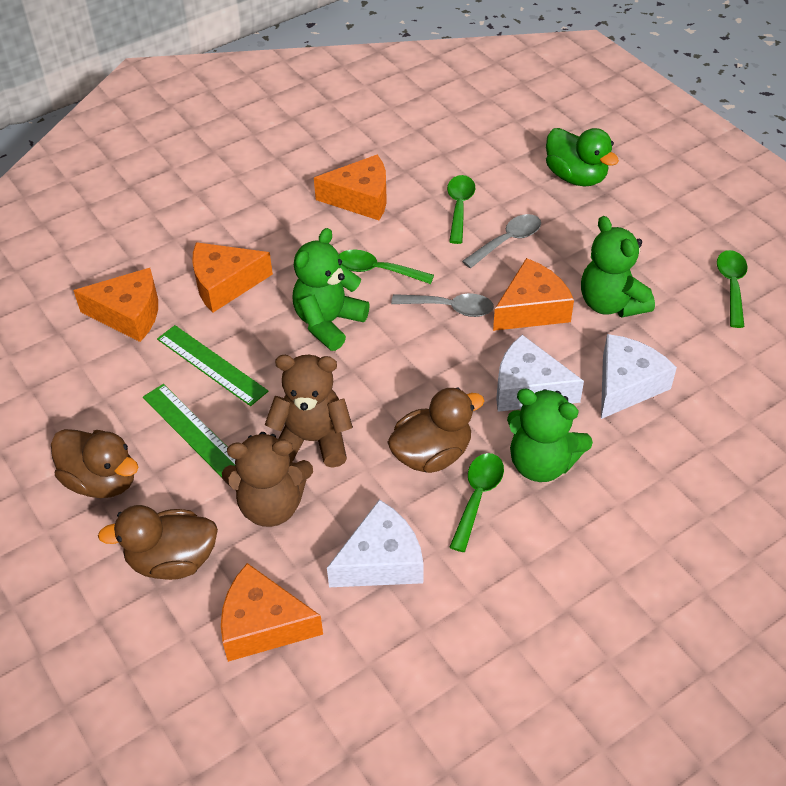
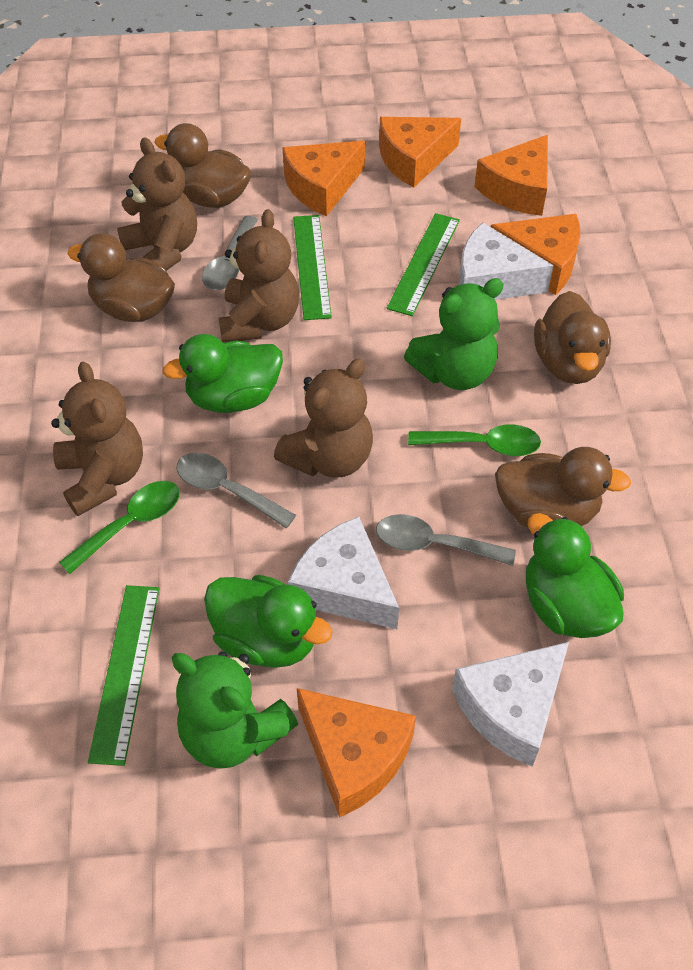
brown duck: 3 -> 4
brown teddy bear: 2 -> 4
green duck: 1 -> 3
green ruler: 2 -> 3
green spoon: 4 -> 2
green teddy bear: 3 -> 2
grey spoon: 2 -> 3

